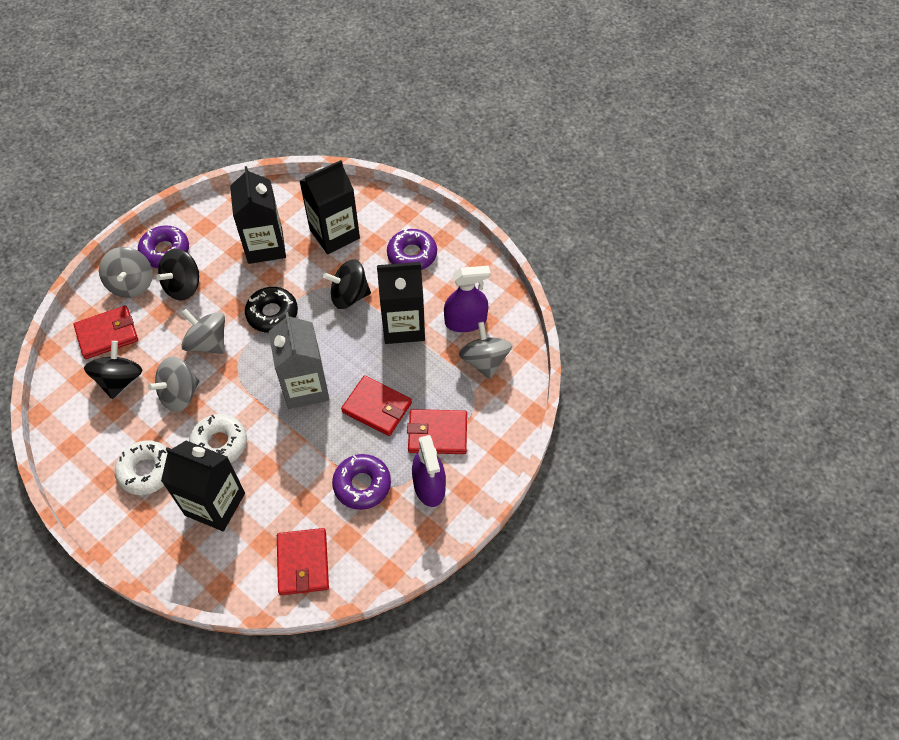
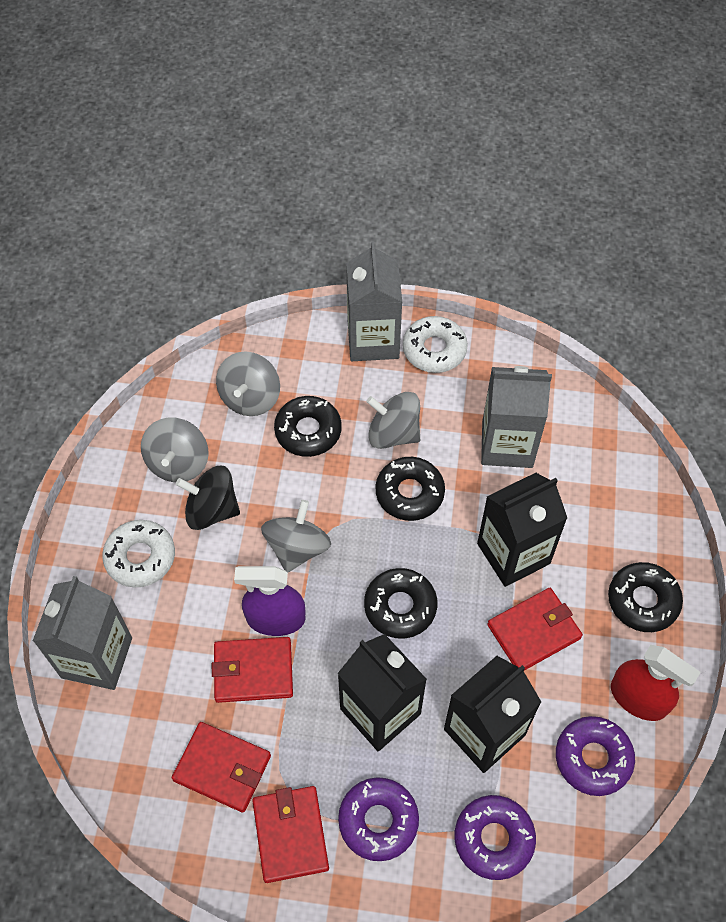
black carton: 4 -> 3
black donut: 1 -> 4
black spinning top: 3 -> 1
grey carton: 1 -> 3
purple spray bottle: 2 -> 1
red spray bottle: 0 -> 1

